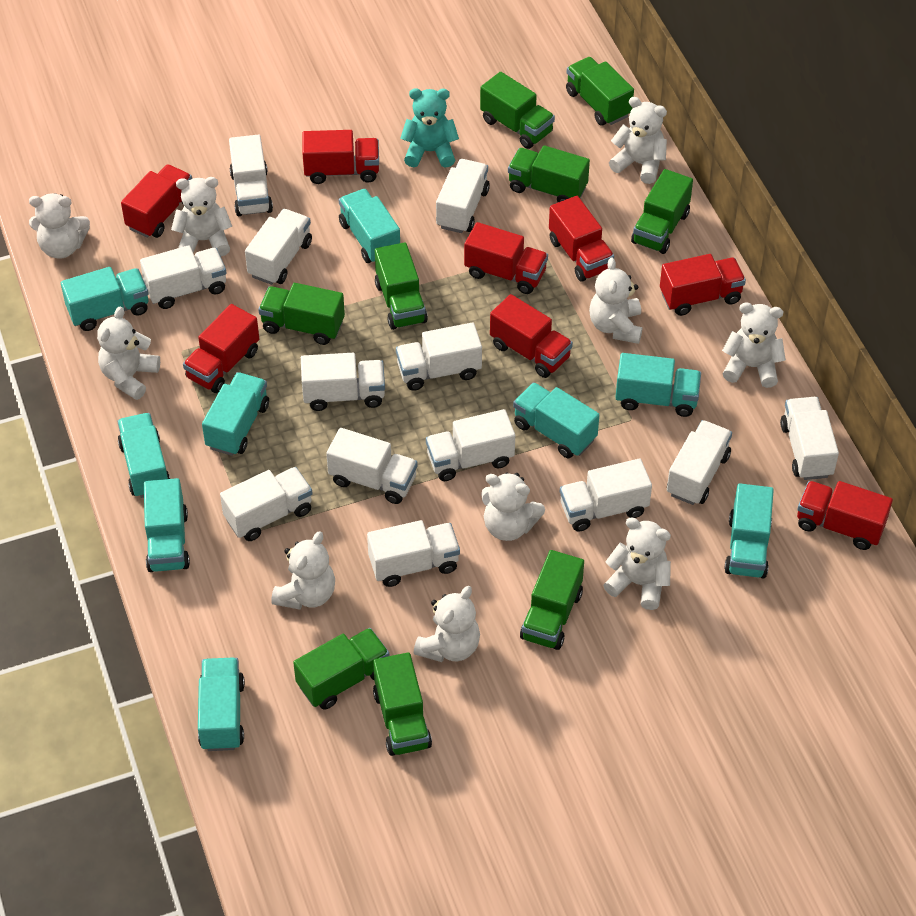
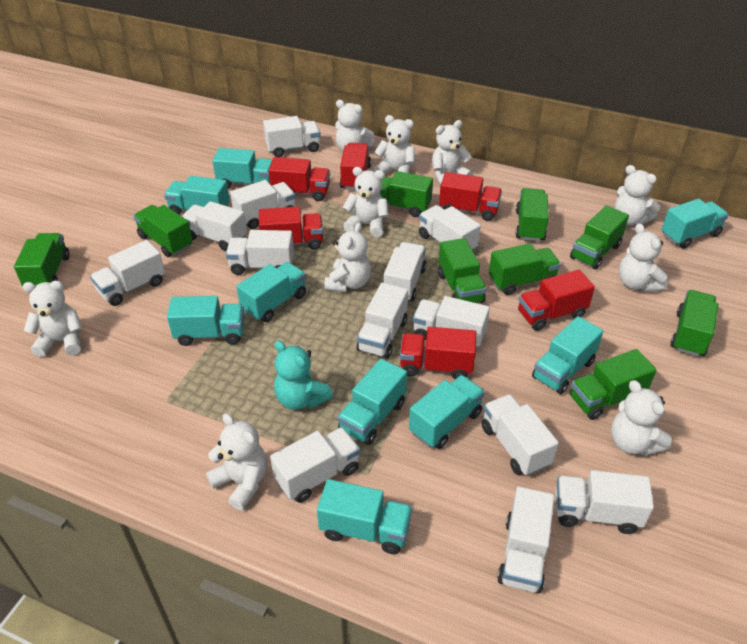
red truck: 8 -> 6

